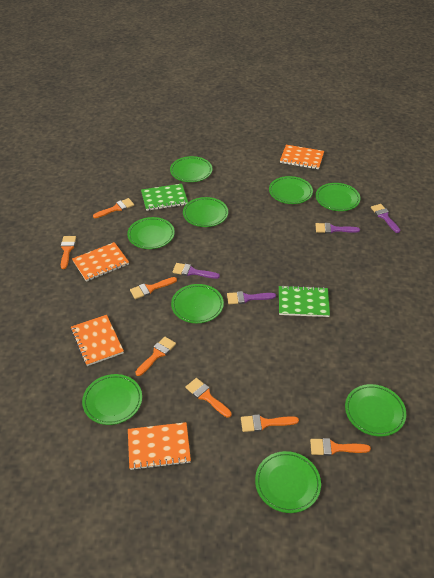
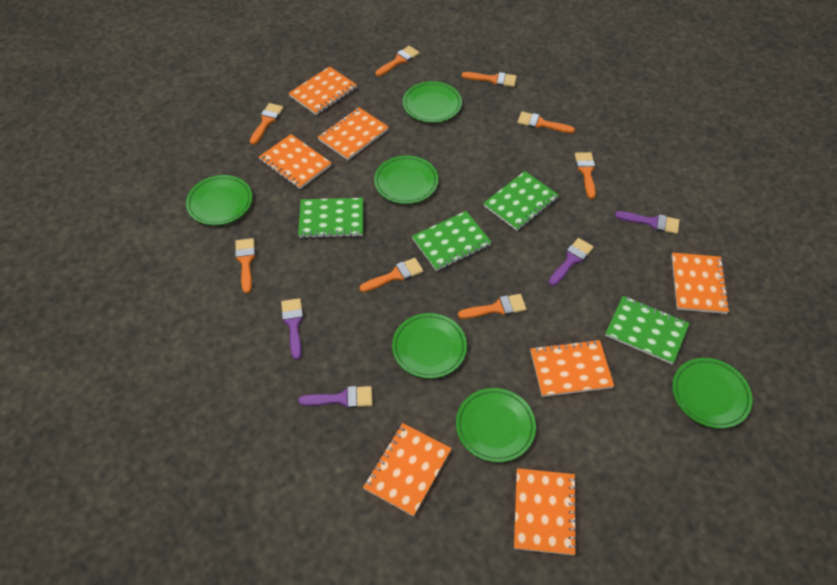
green notebook: 2 -> 4
green plate: 9 -> 6
orange brush: 7 -> 8
orange notebook: 4 -> 7

